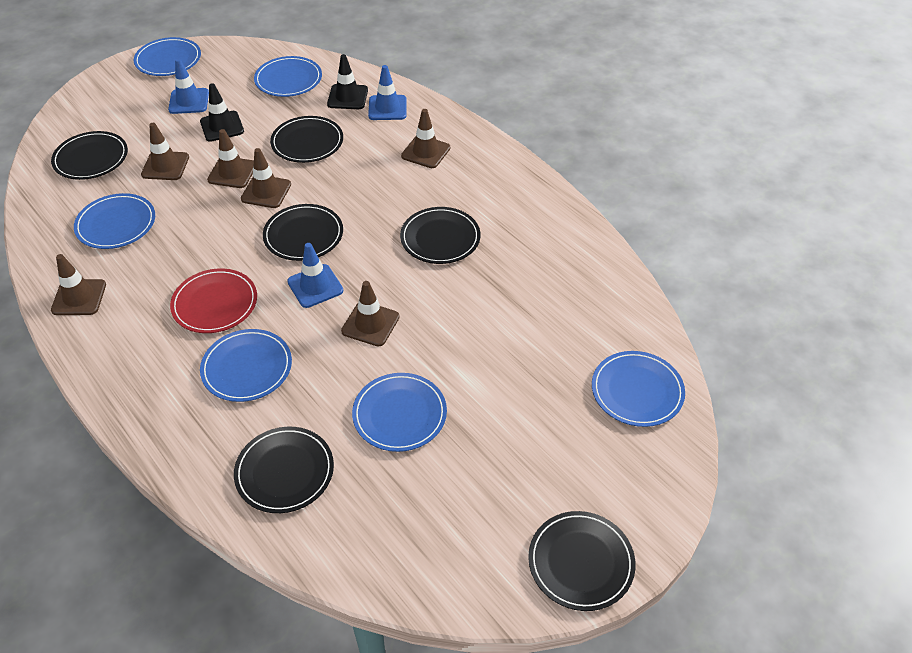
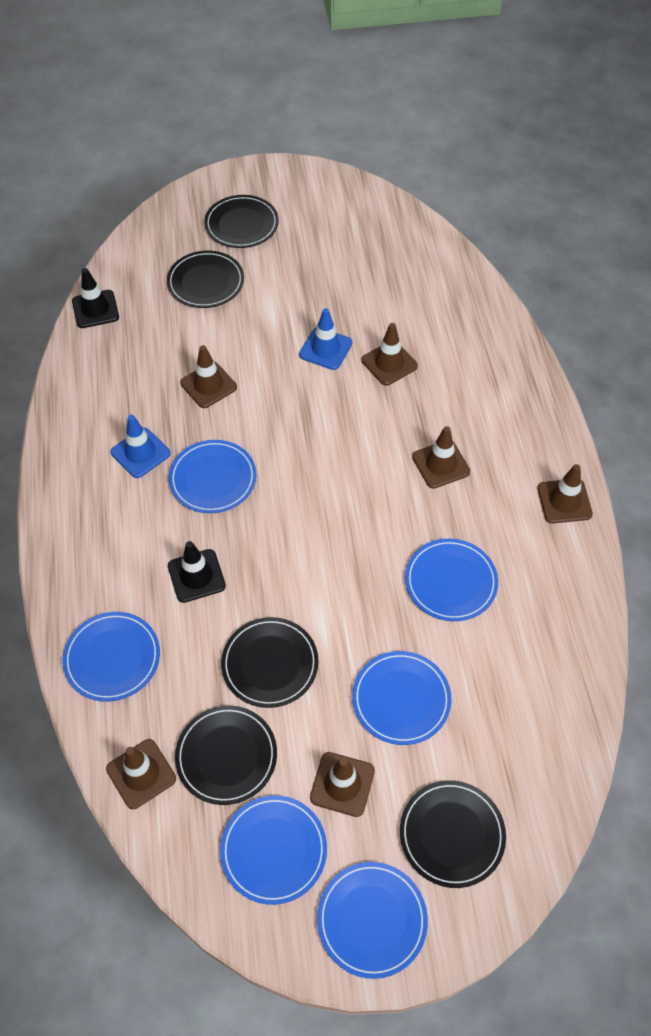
black plate: 6 -> 5
blue traffic cone: 3 -> 2
red plate: 1 -> 0

